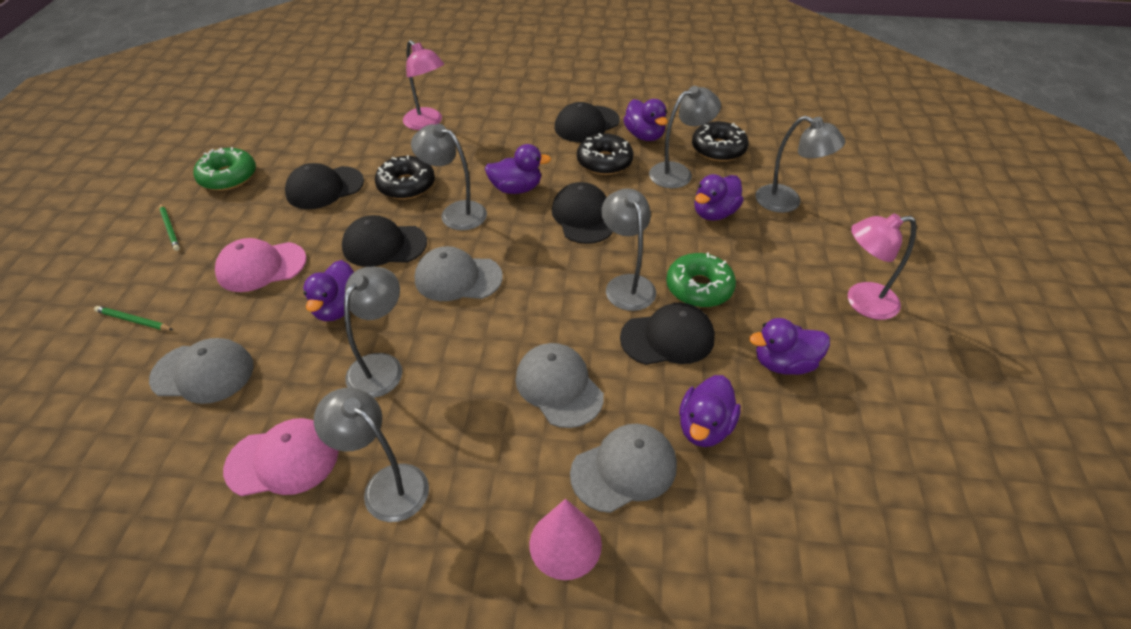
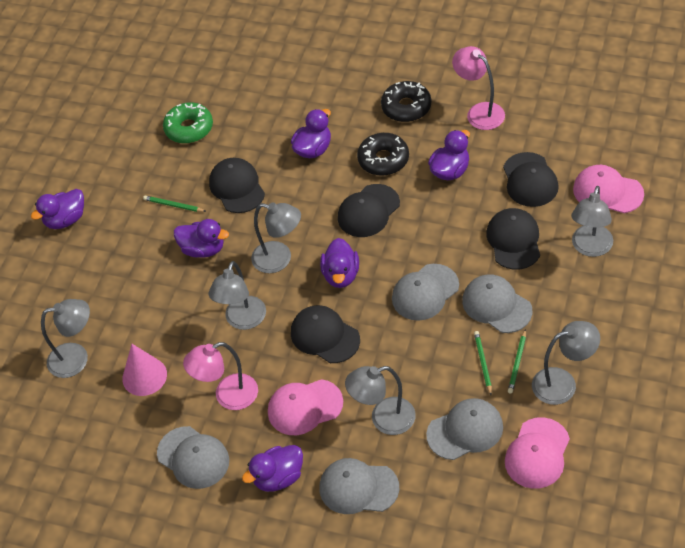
black donut: 3 -> 2
green donut: 2 -> 1
green pencil: 2 -> 3
grey cap: 4 -> 5
pink cap: 2 -> 3

